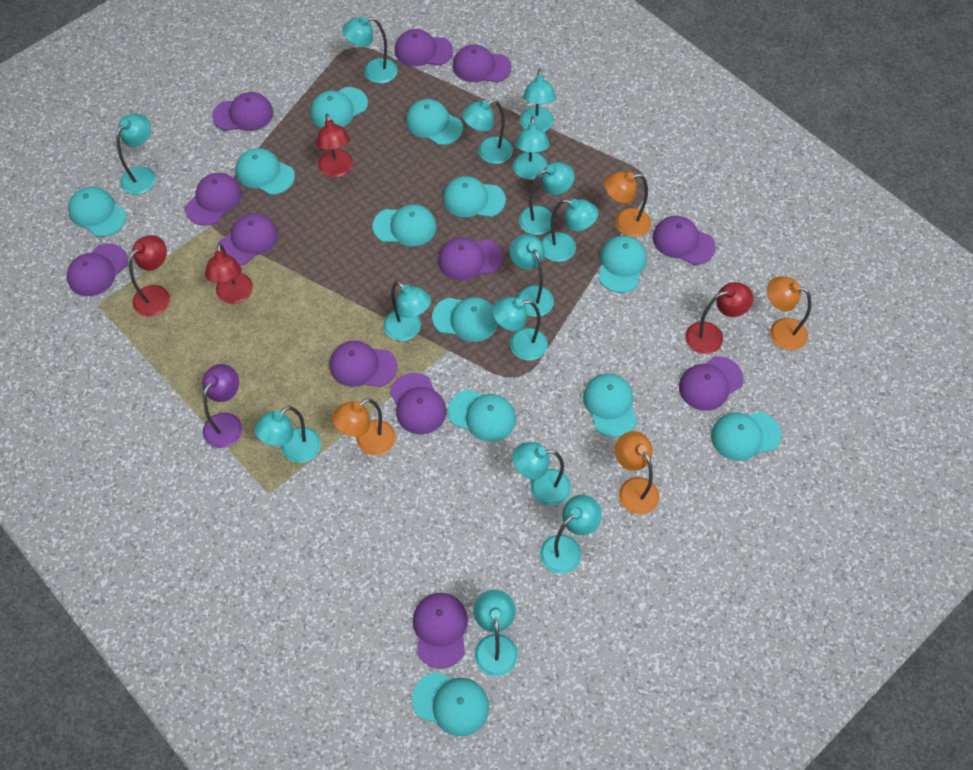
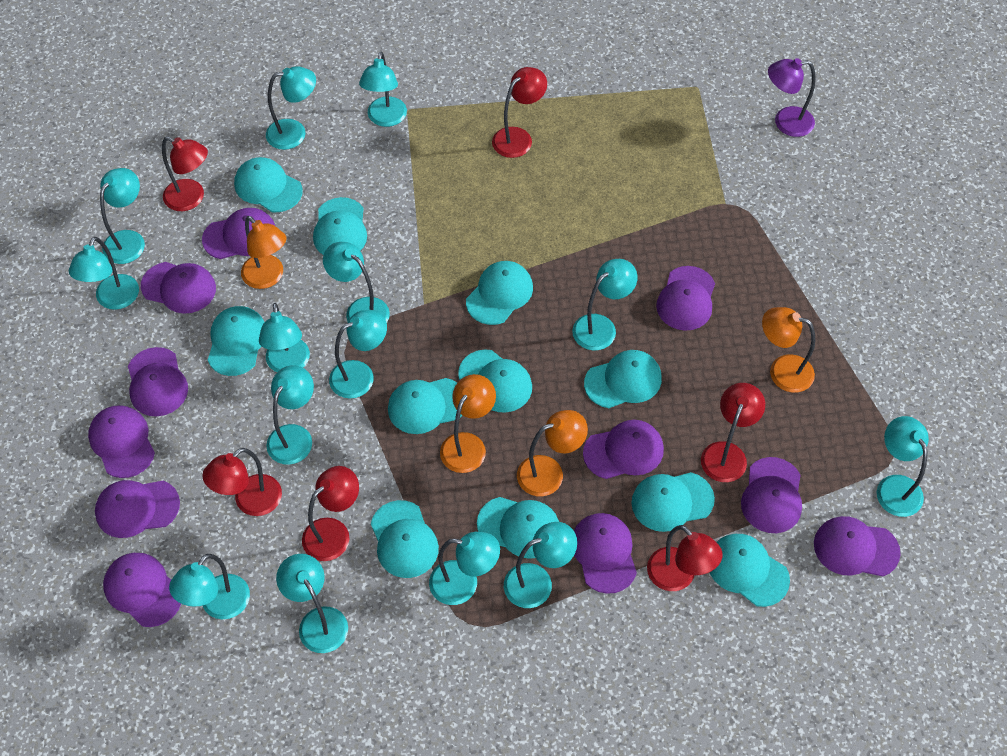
purple cap: 12 -> 11
red lamp: 4 -> 6
turquoise cap: 12 -> 11

